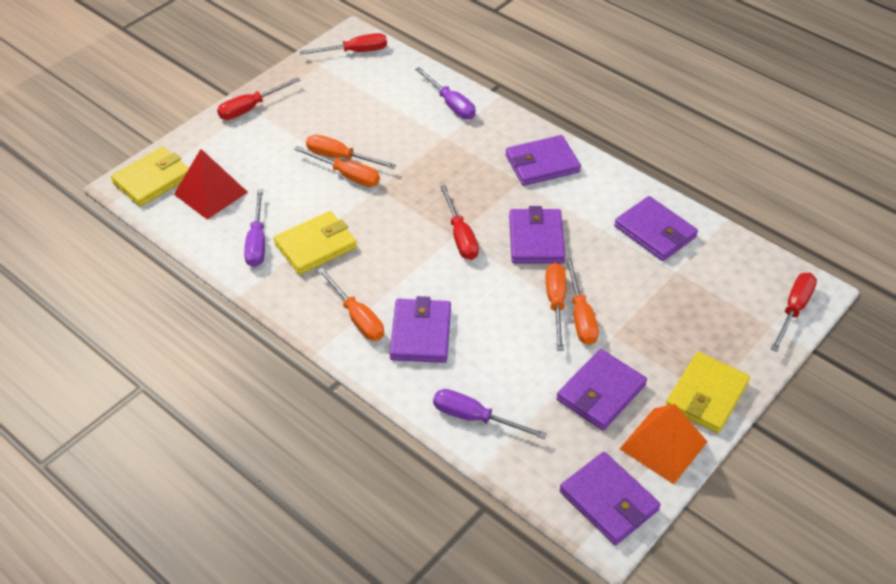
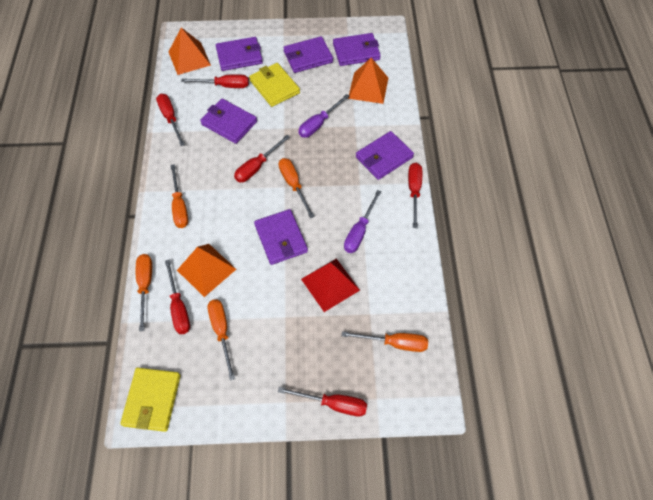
orange pyramid: 1 -> 3
purple screwdriver: 3 -> 2
red screwdriver: 4 -> 6
yellow wallet: 3 -> 2

